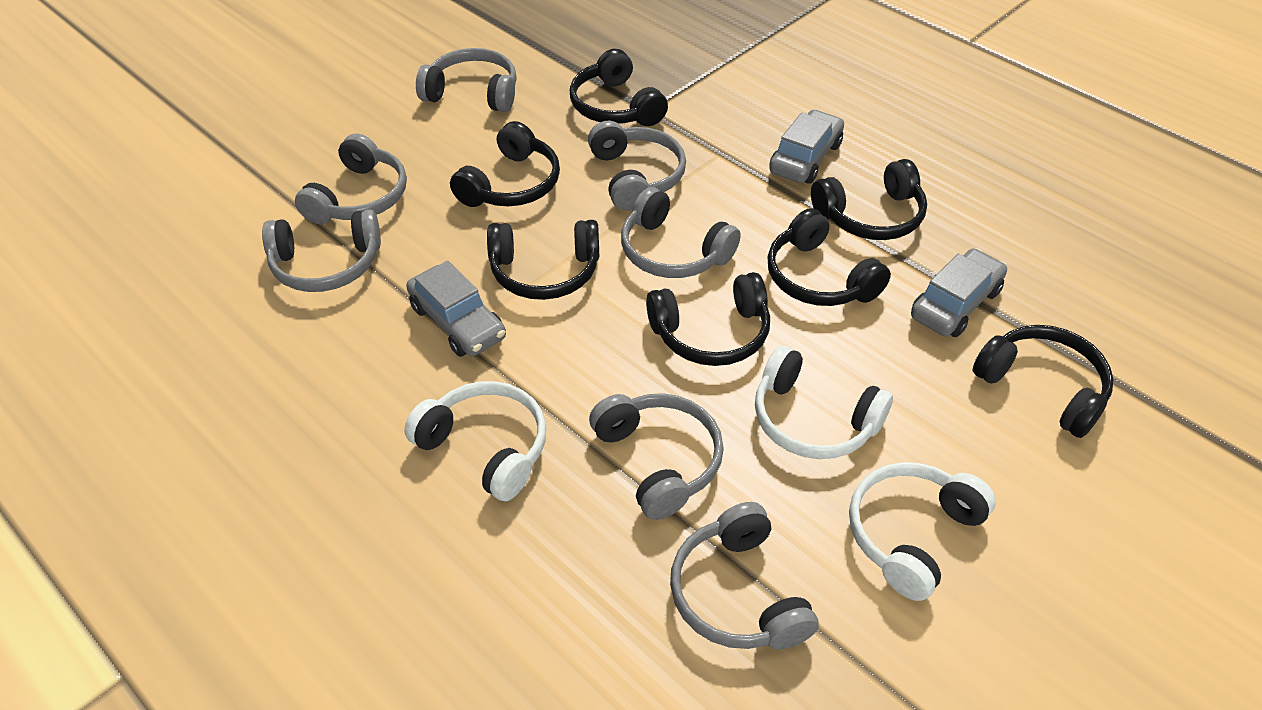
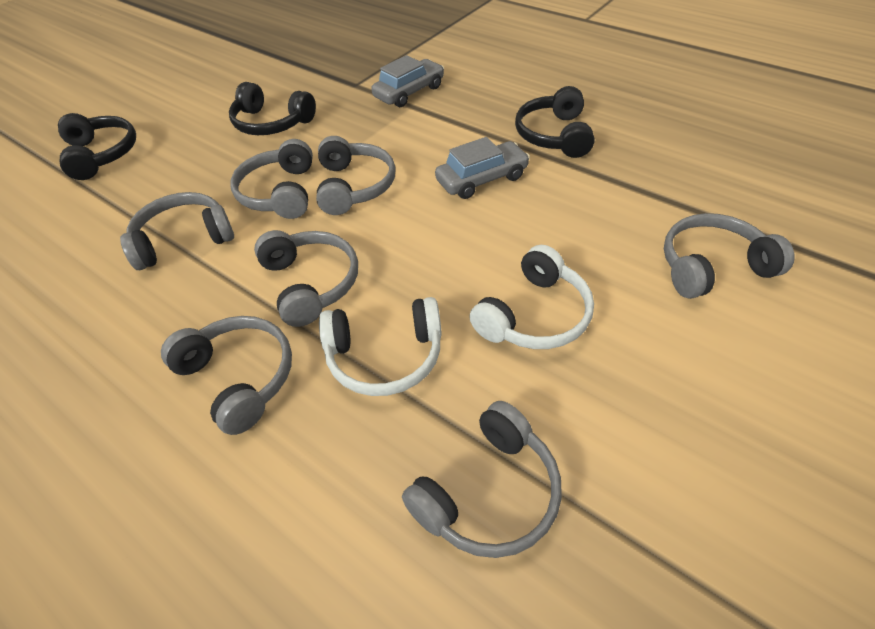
black headphones: 7 -> 3
grey car: 3 -> 2
white headphones: 3 -> 2

